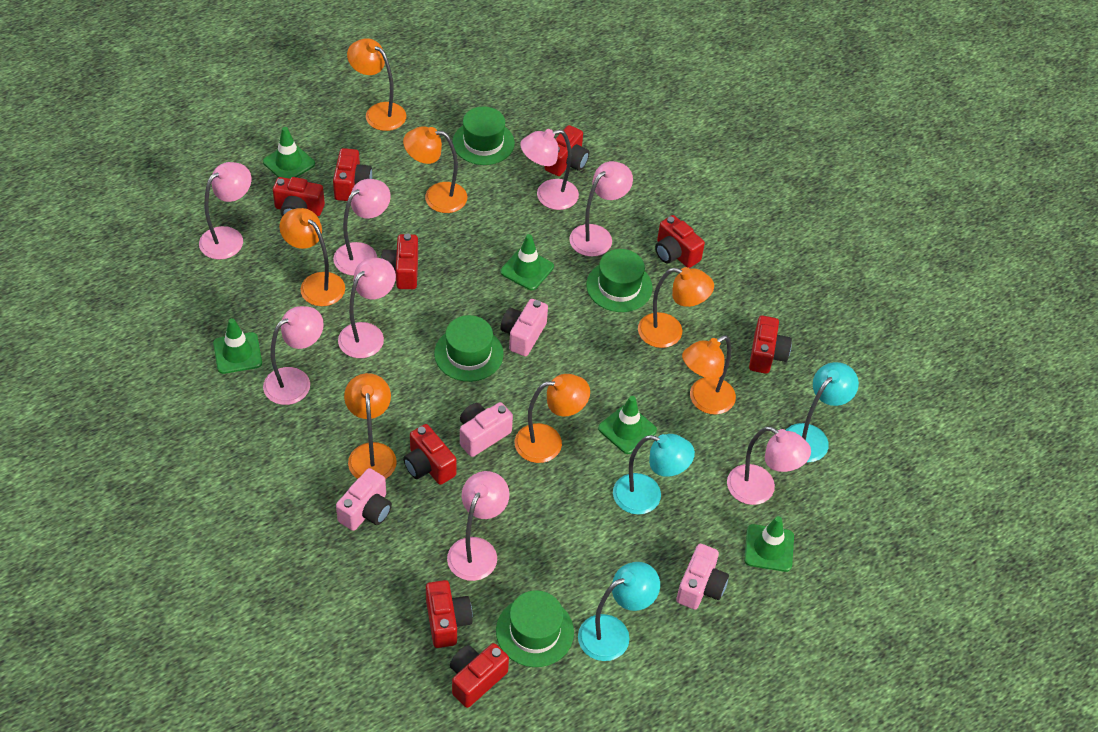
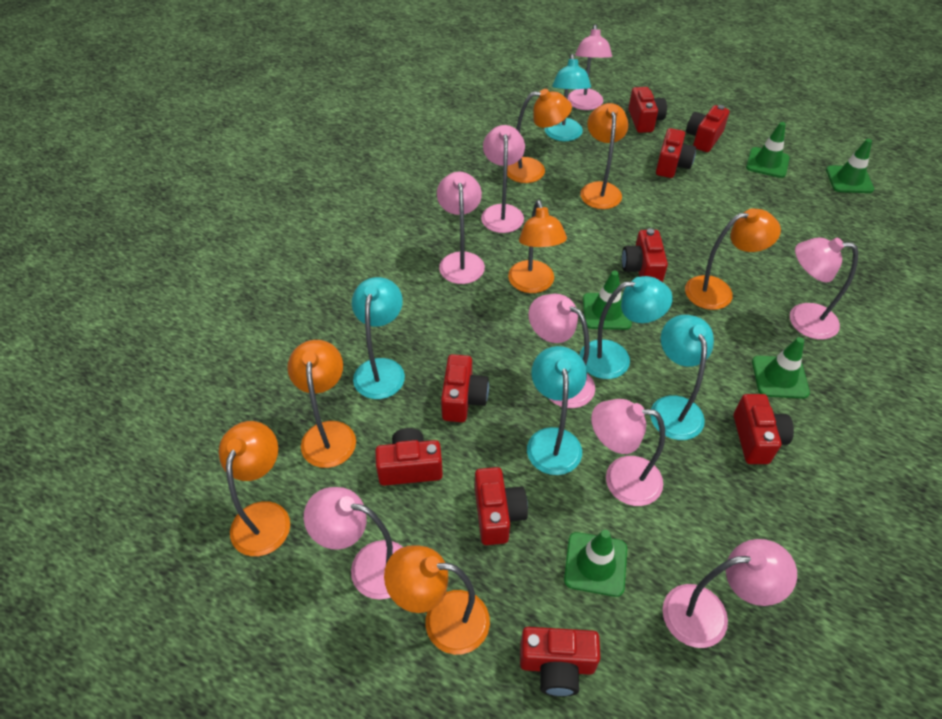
green hat: 4 -> 0
pink camera: 4 -> 0
turquoise lamp: 3 -> 5

